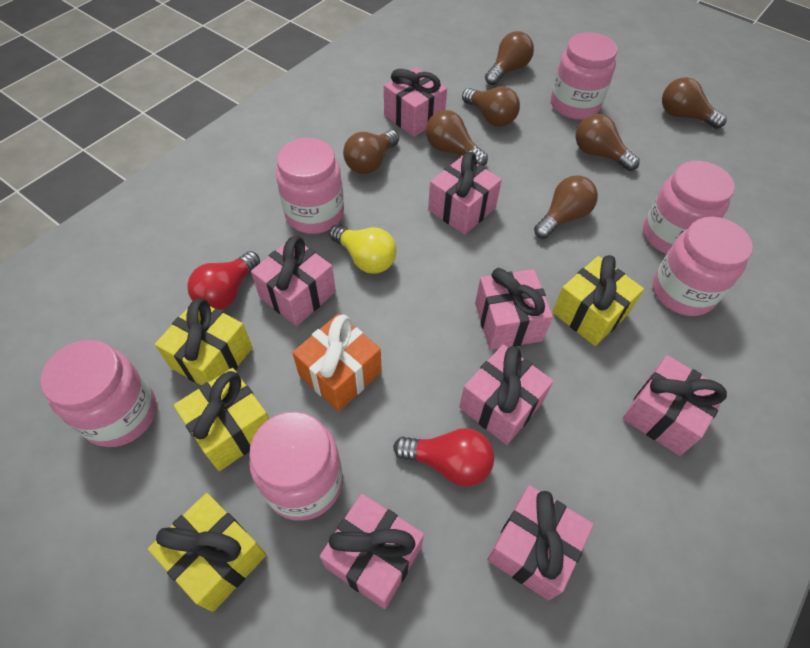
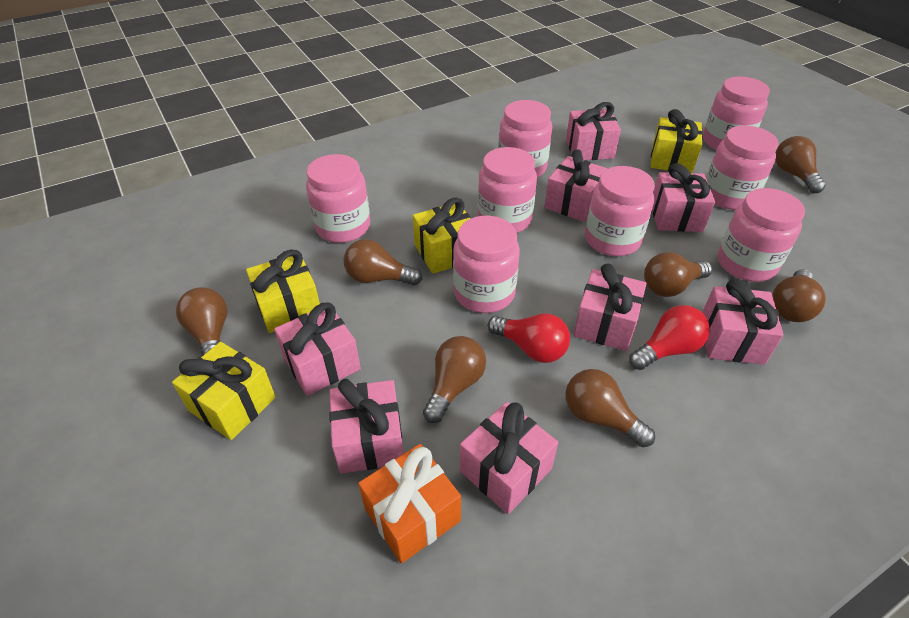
pink jar: 6 -> 8
yellow light bulb: 1 -> 0

